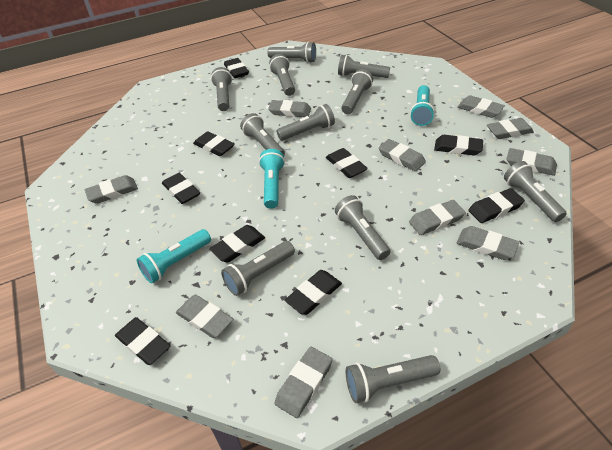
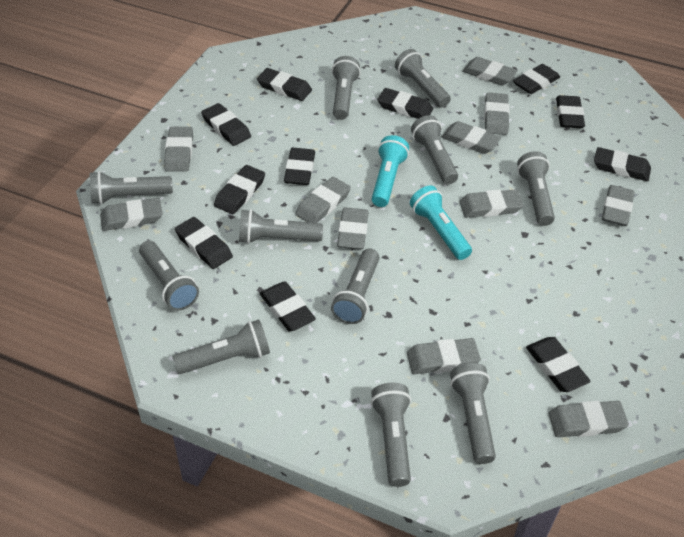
black eraser: 9 -> 11
grey eraser: 10 -> 11
turquoise flashlight: 3 -> 2

